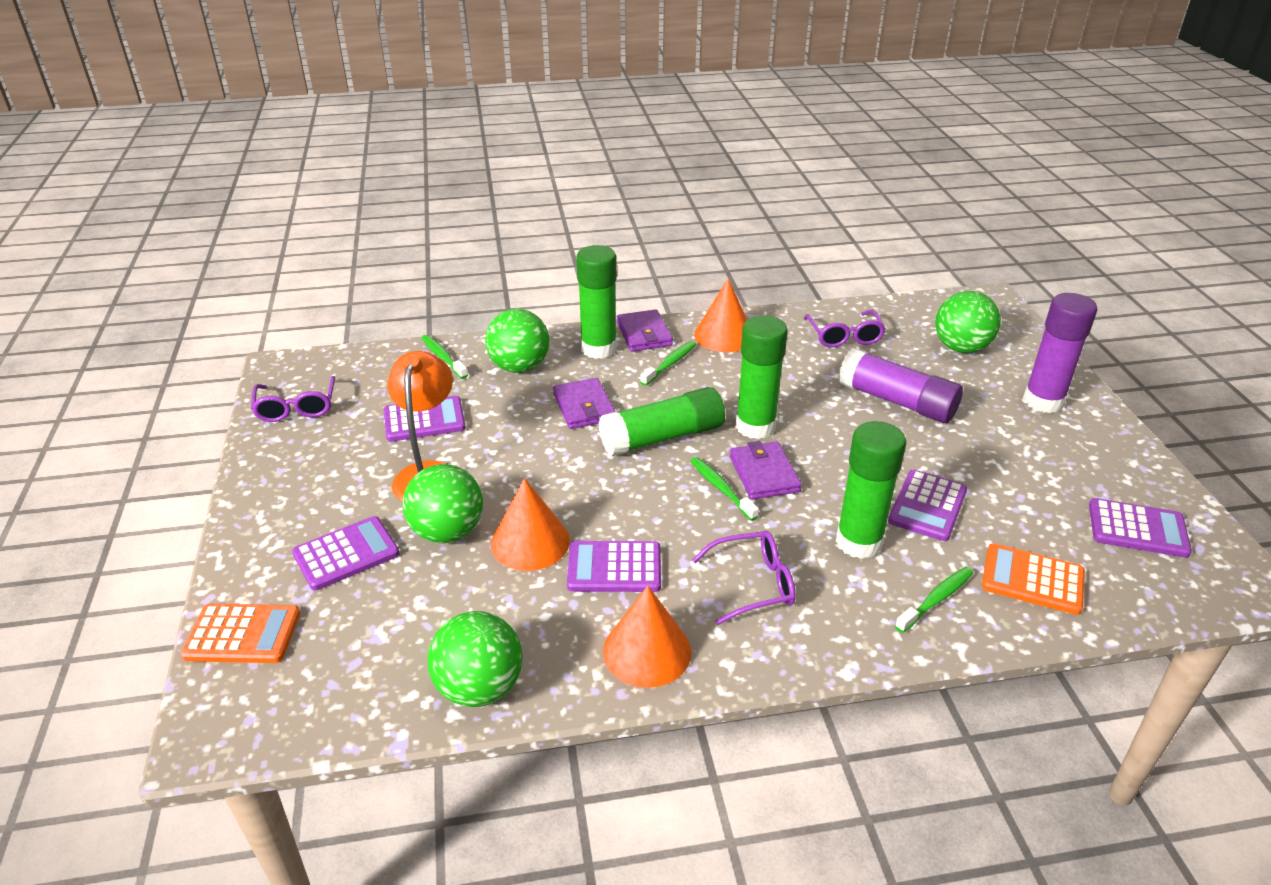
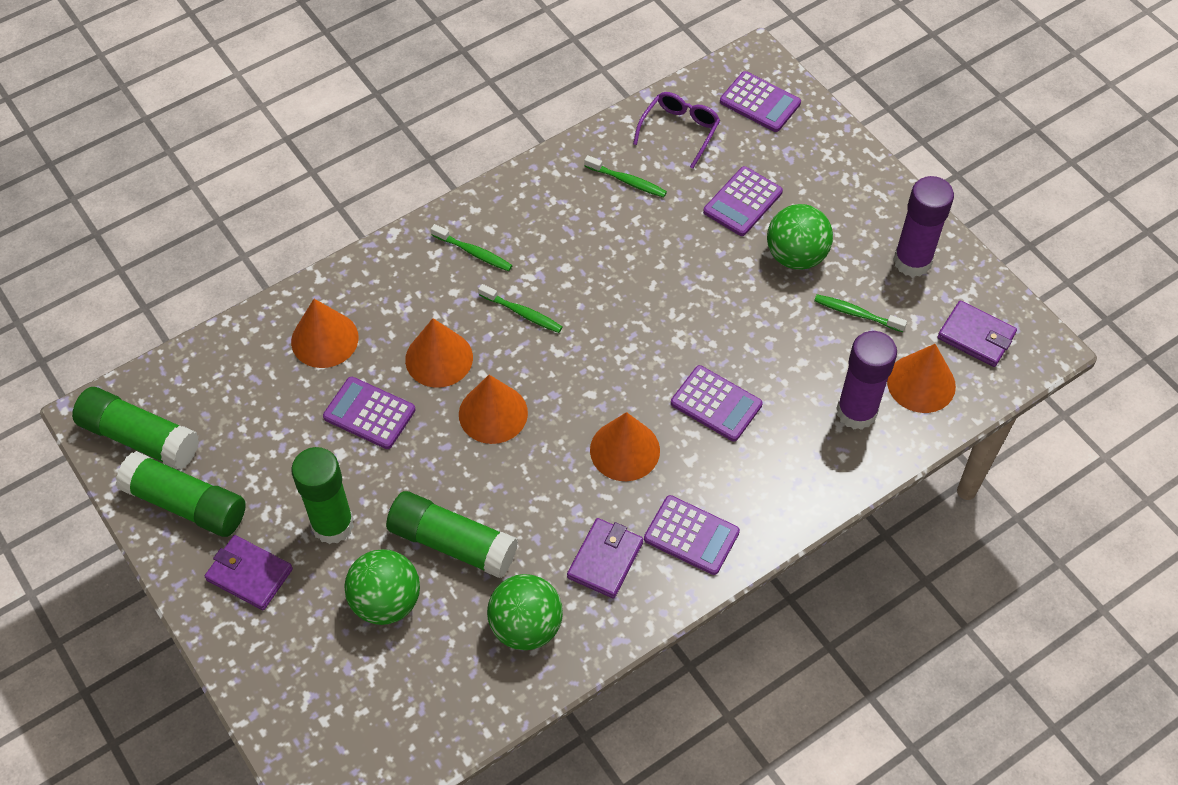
green ball: 4 -> 3
orange calculator: 2 -> 0
orange cone: 3 -> 5
orange lamp: 1 -> 0
purple glasses: 3 -> 1

